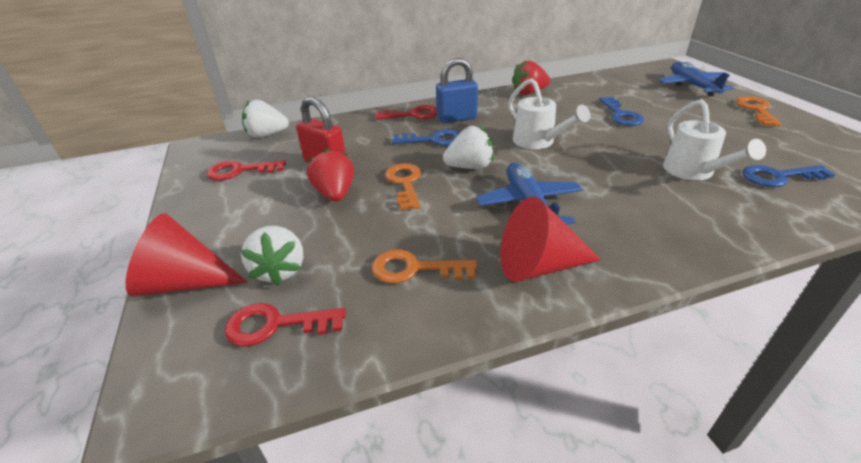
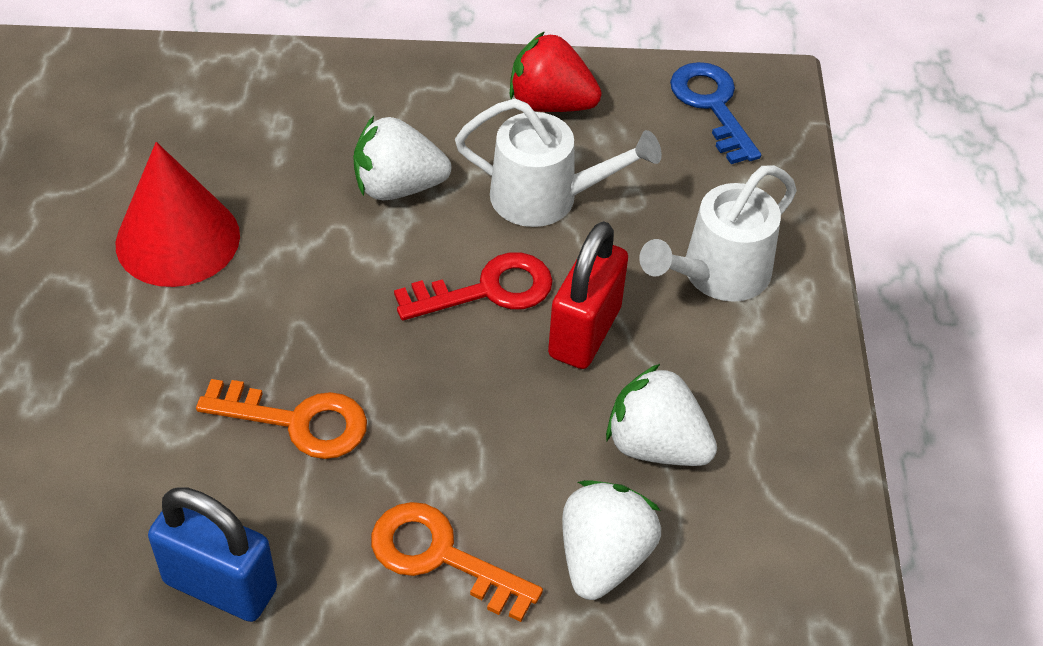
blue key: 3 -> 1
blue plane: 2 -> 0
orange key: 3 -> 2
red cone: 2 -> 1
red key: 3 -> 1
red strawberry: 2 -> 1

